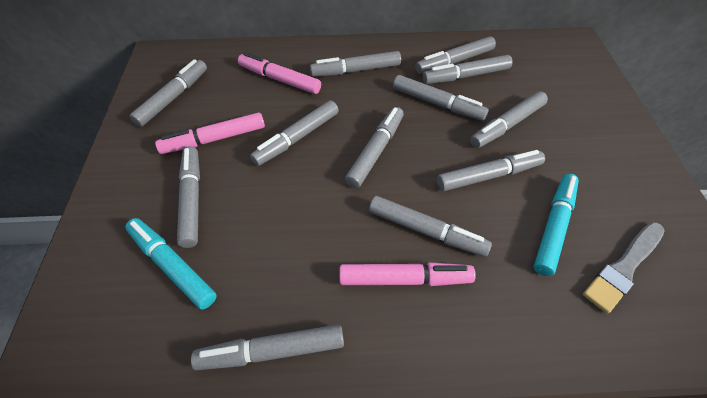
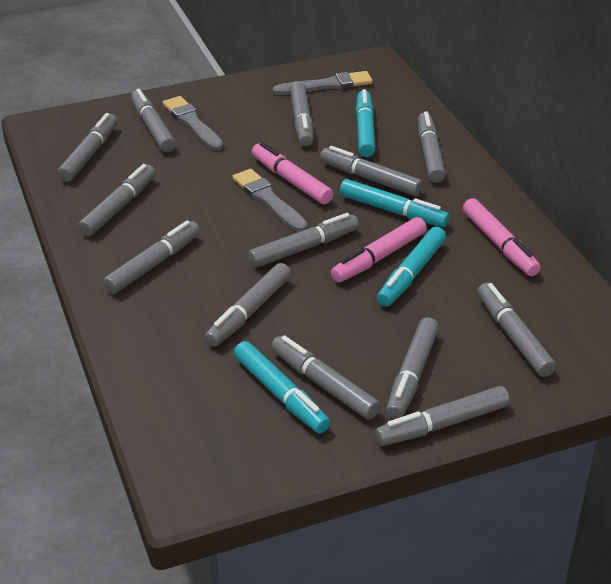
grey brush: 1 -> 3
grey marker: 12 -> 13
turquoise marker: 2 -> 4

